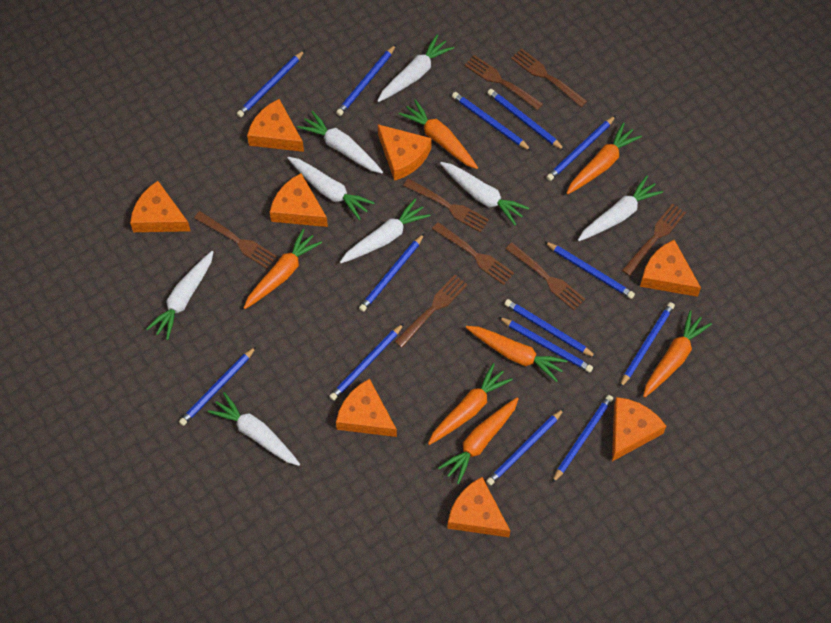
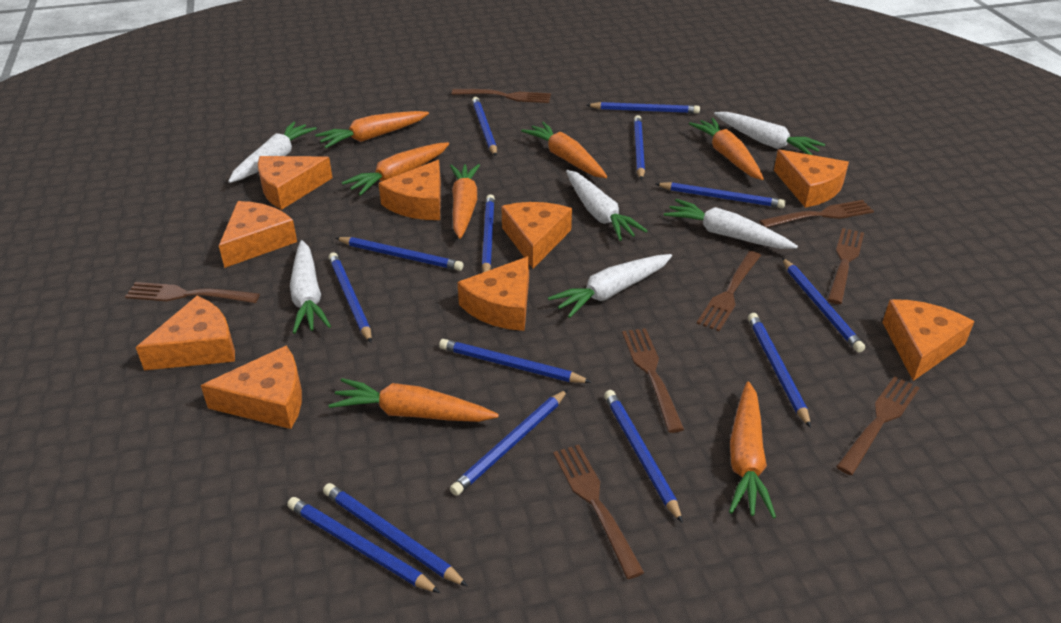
orange cheese: 8 -> 9
white carrot: 8 -> 6

